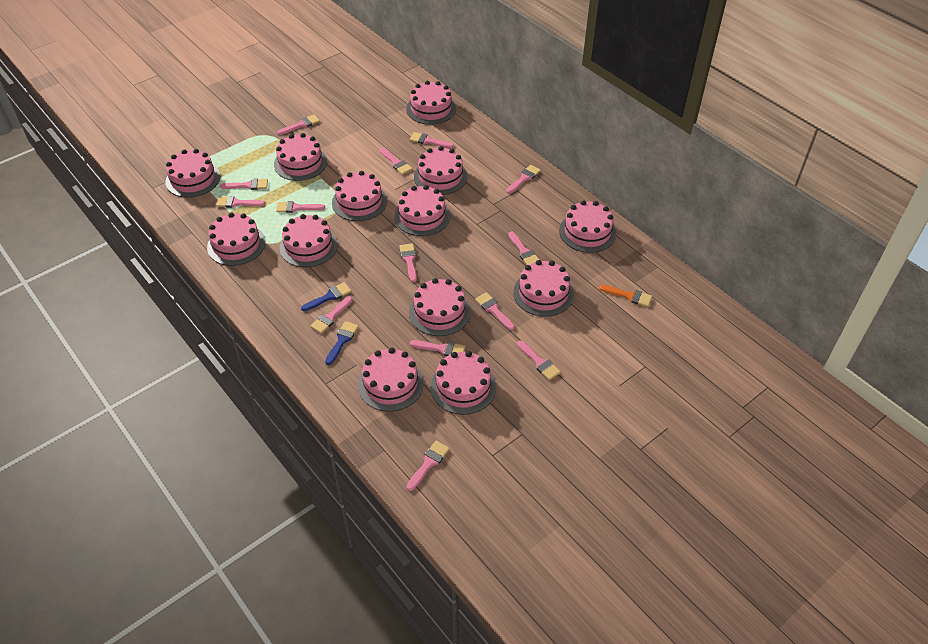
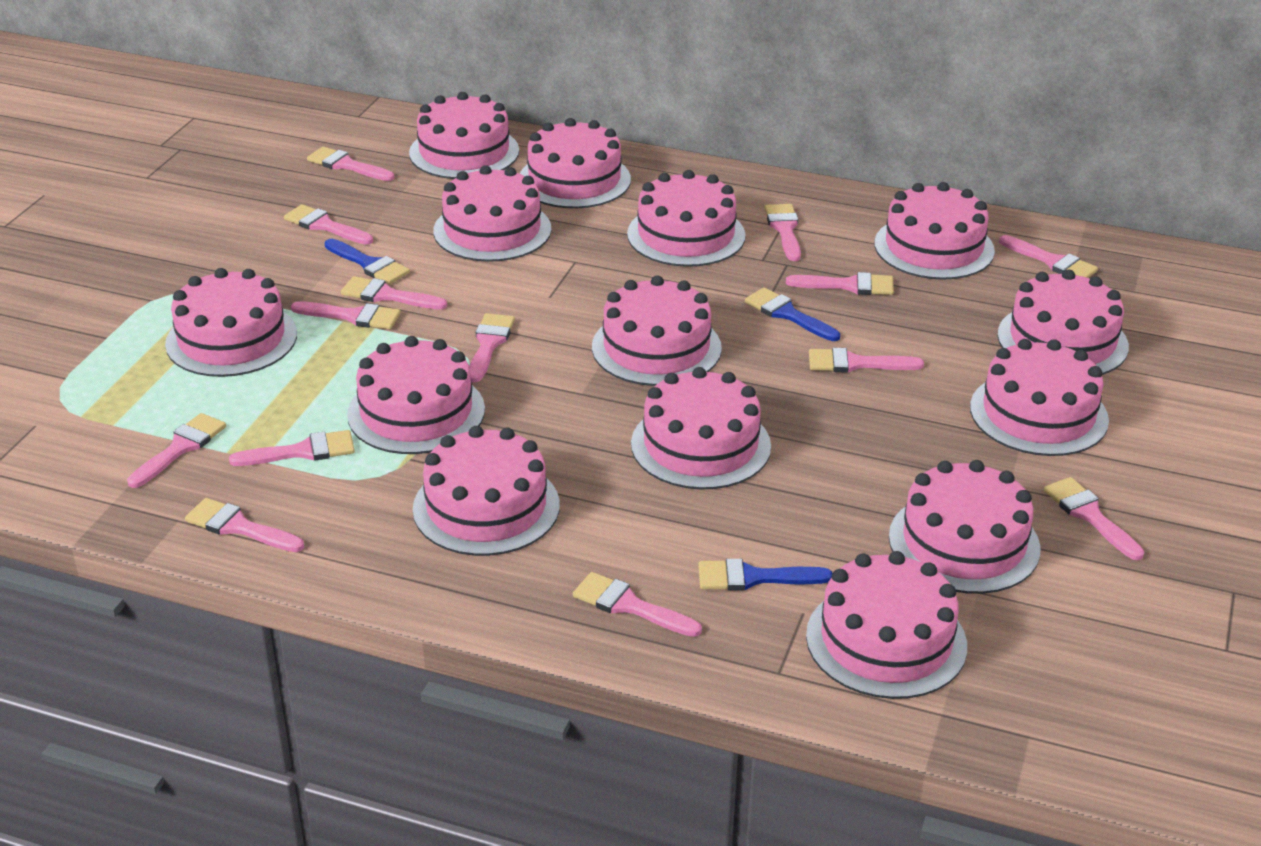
blue brush: 2 -> 3
orange brush: 1 -> 0
pink cake: 13 -> 14

